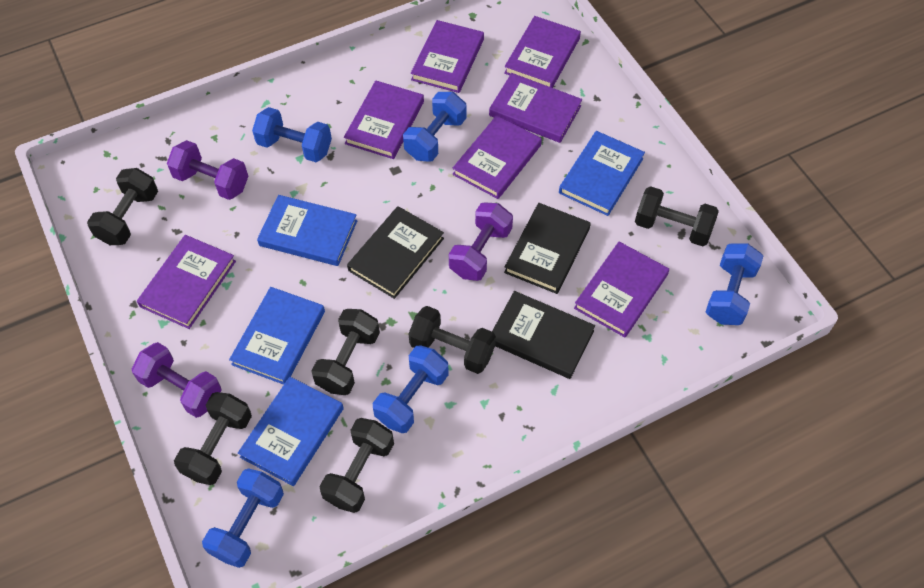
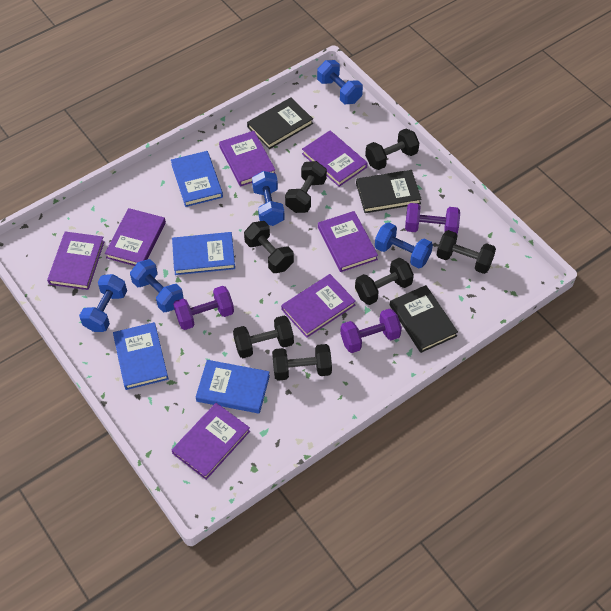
black dumbbell: 6 -> 7

